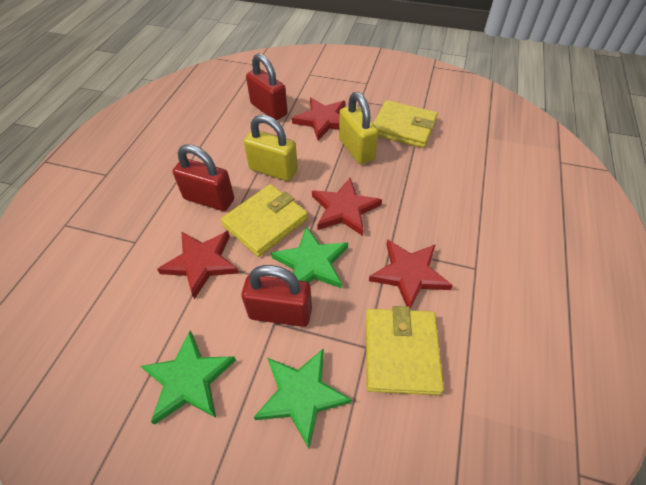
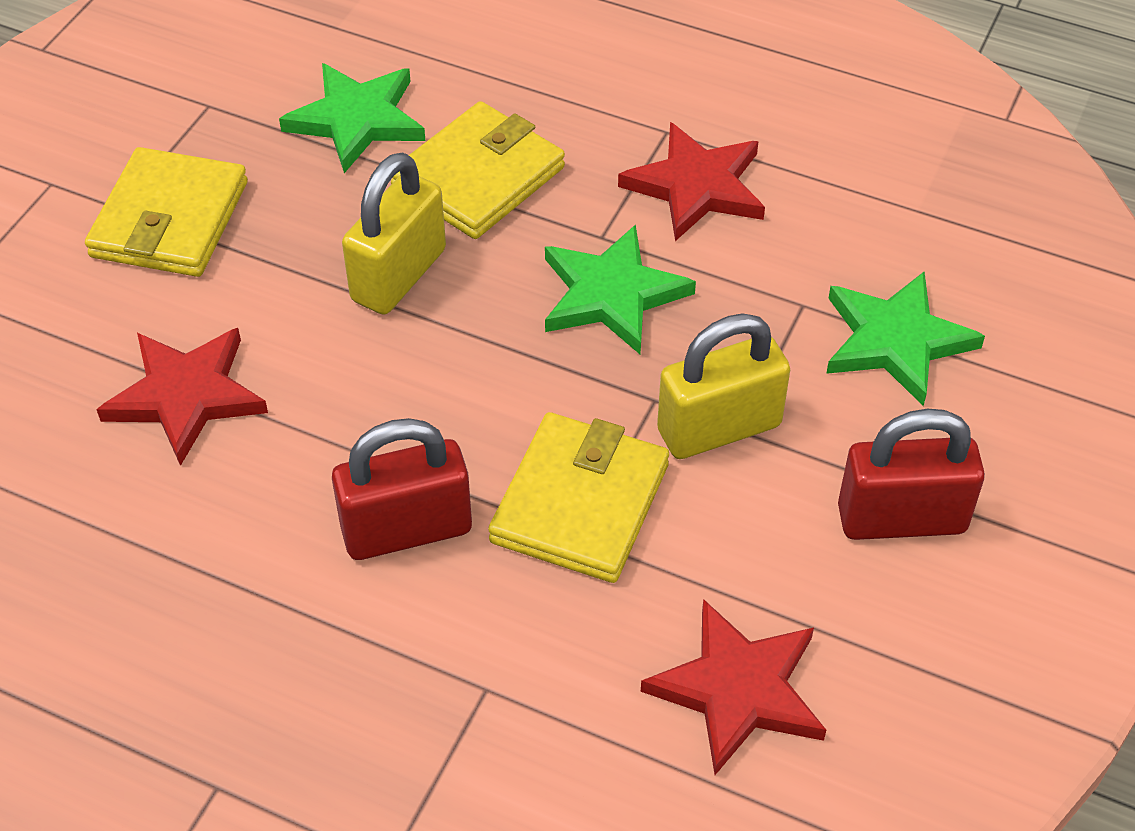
red padlock: 3 -> 2
red star: 4 -> 3

